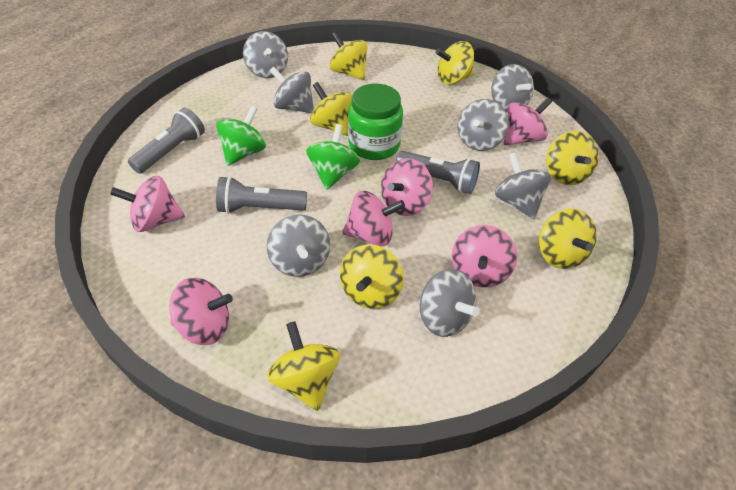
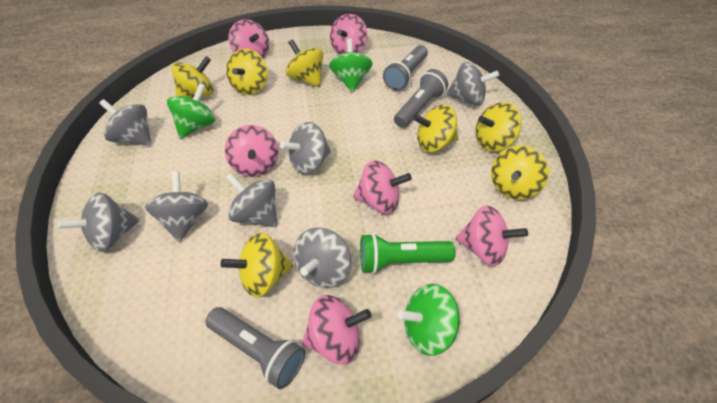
green flashlight: 0 -> 1
green jar: 1 -> 0
green spinning top: 2 -> 3

